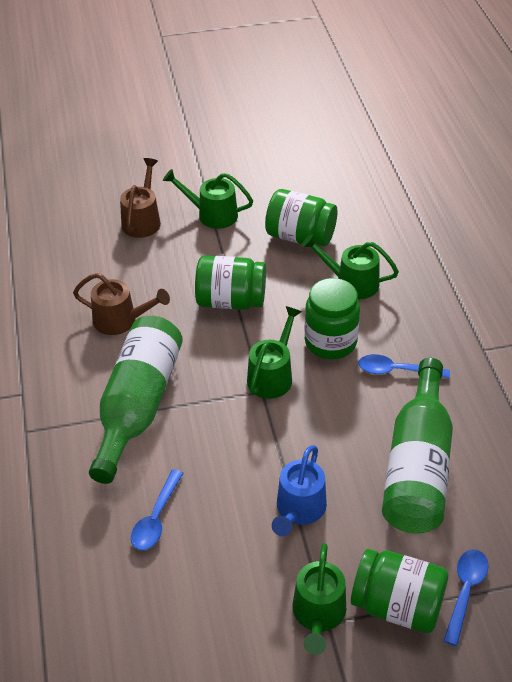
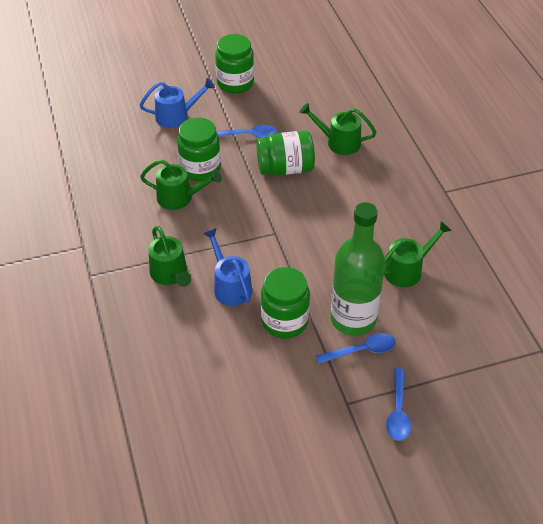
blue watering can: 1 -> 2
brown watering can: 2 -> 0
green bottle: 2 -> 1

